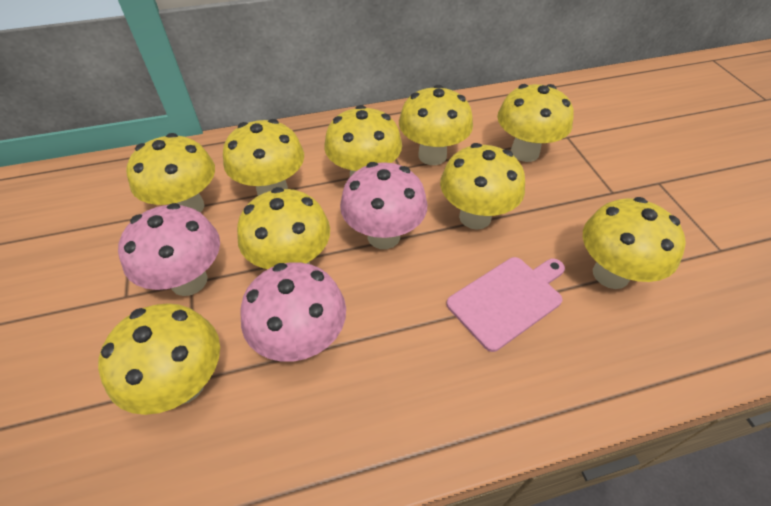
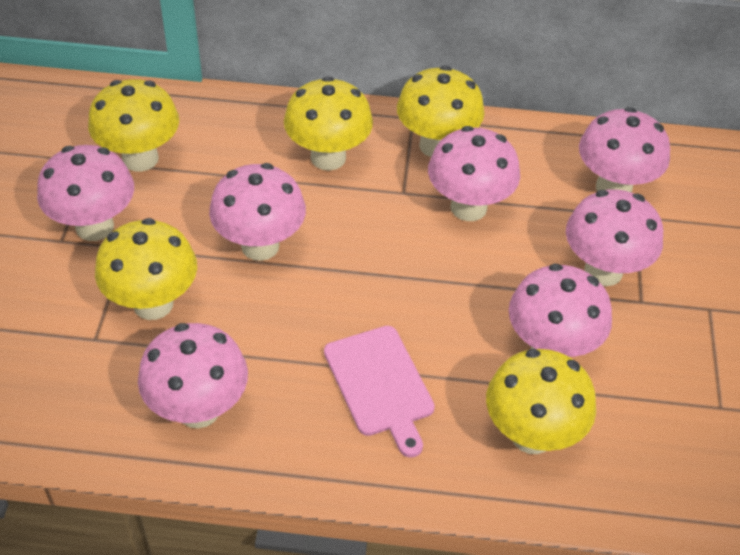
pink mushroom: 3 -> 7
yellow mushroom: 9 -> 5

